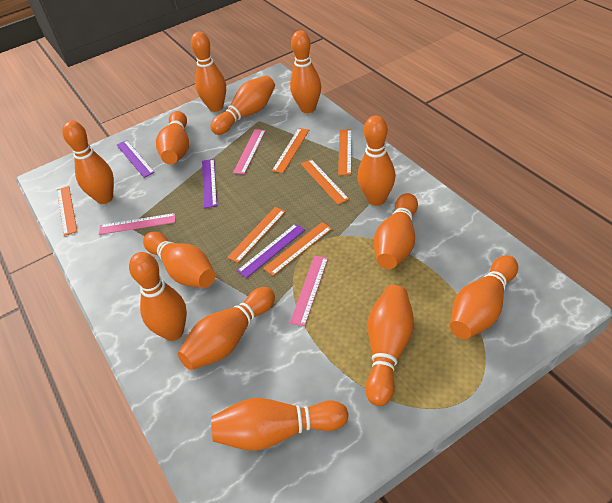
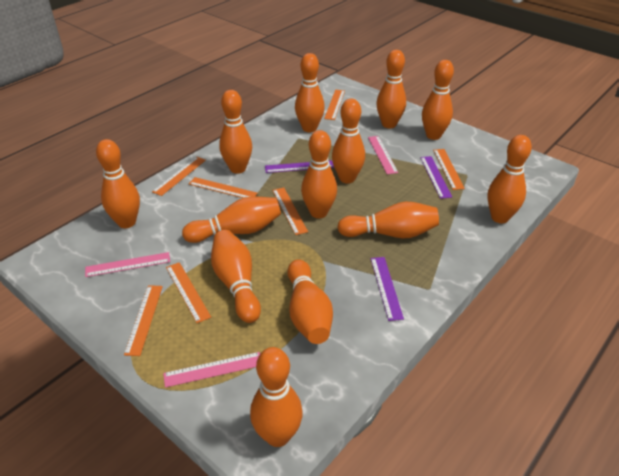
orange ruler: 6 -> 7

